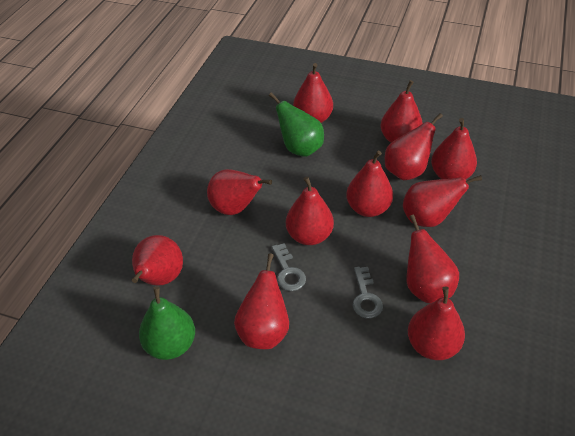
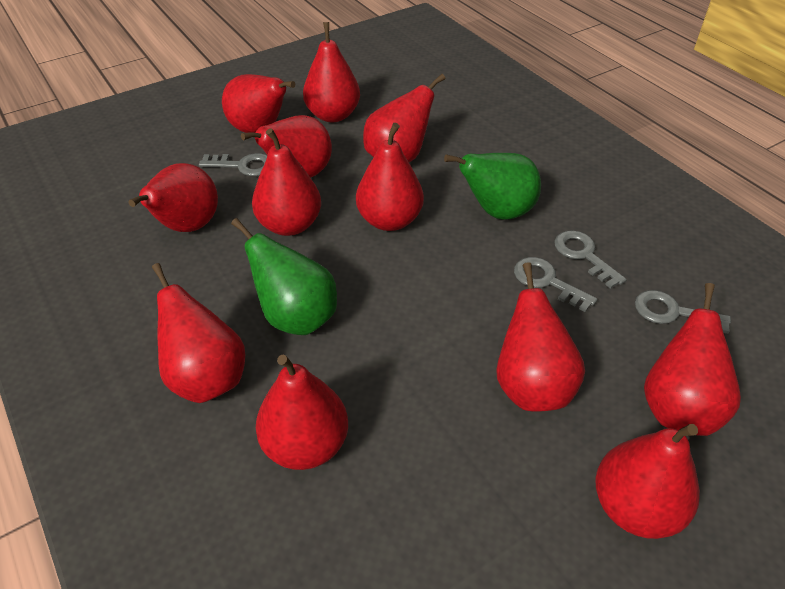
grey key: 2 -> 4

